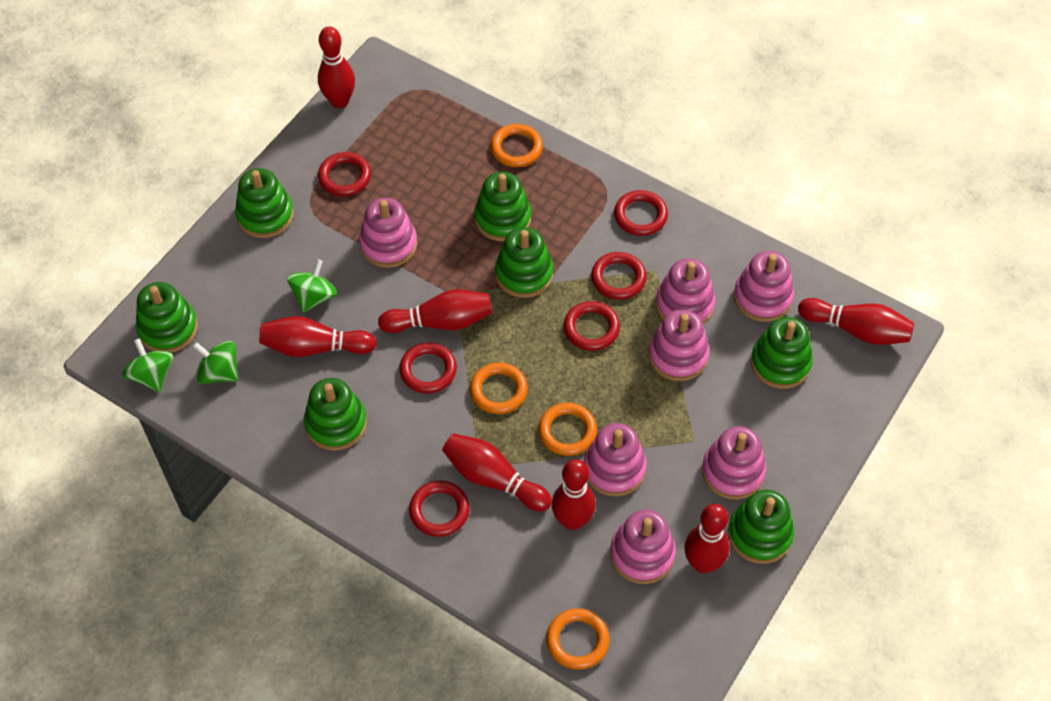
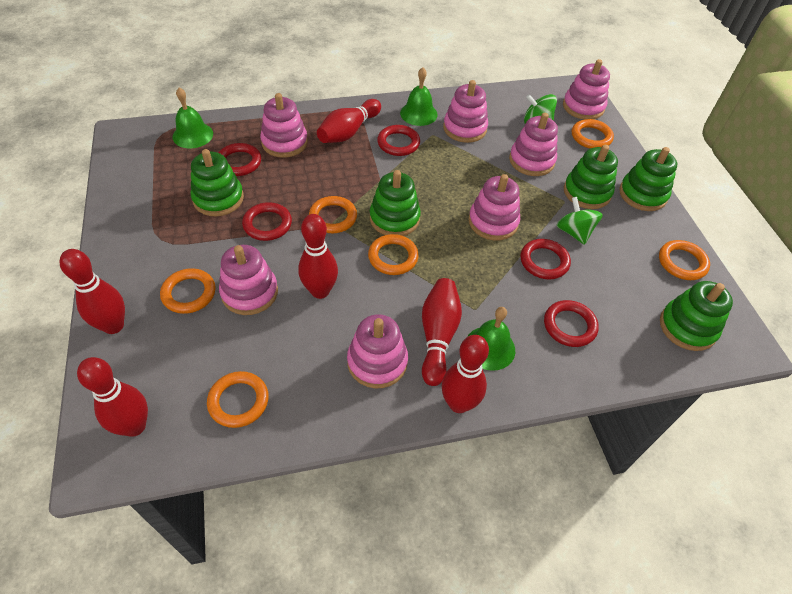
green bell: 0 -> 3
green spinning top: 3 -> 2
green stacking toy: 7 -> 5
orange ring: 4 -> 6
red bowling pin: 7 -> 6
red ring: 6 -> 5

